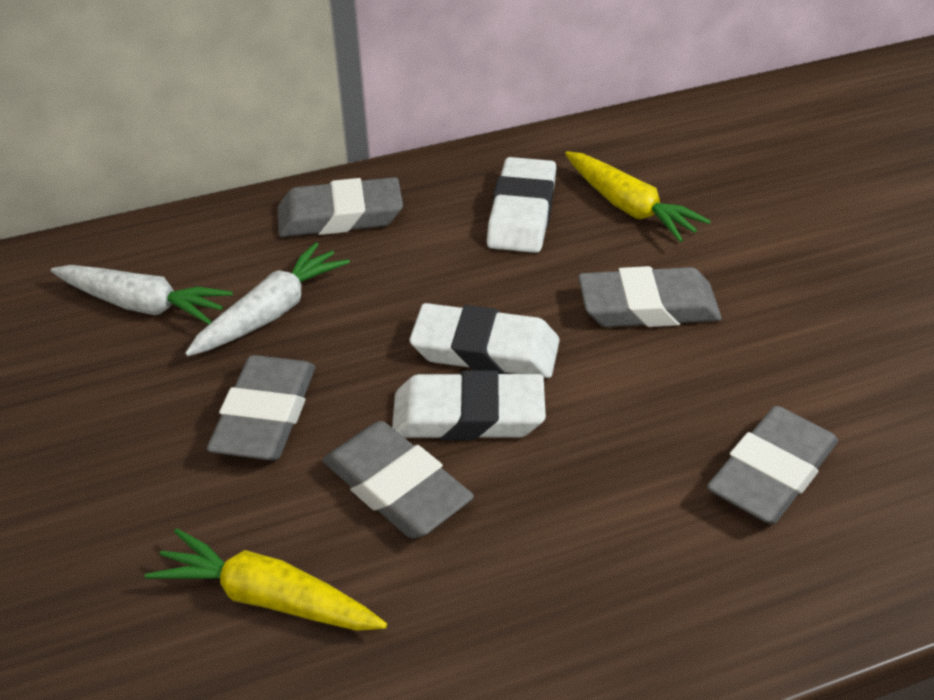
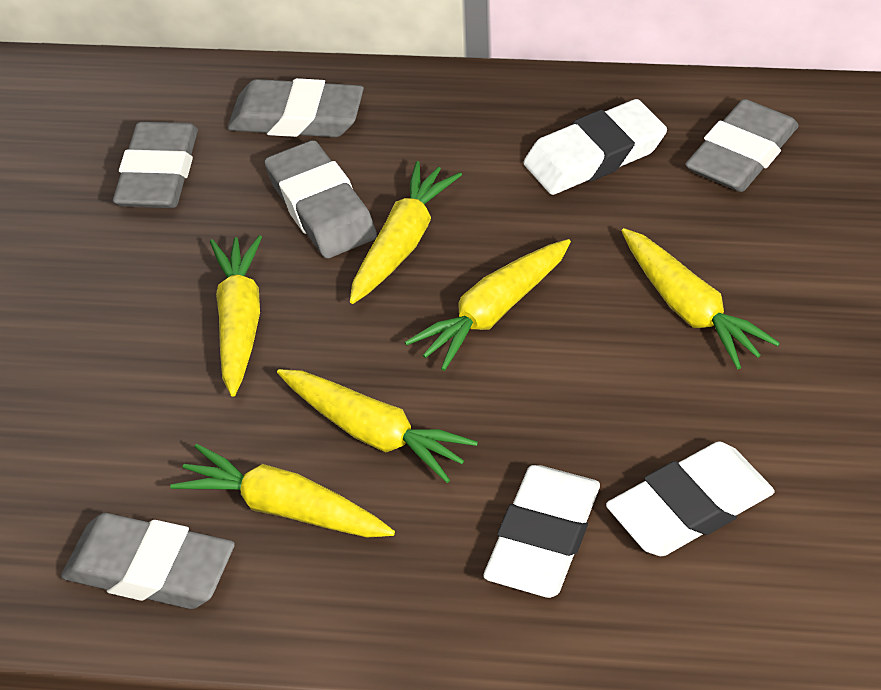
white carrot: 2 -> 0
yellow carrot: 2 -> 6

